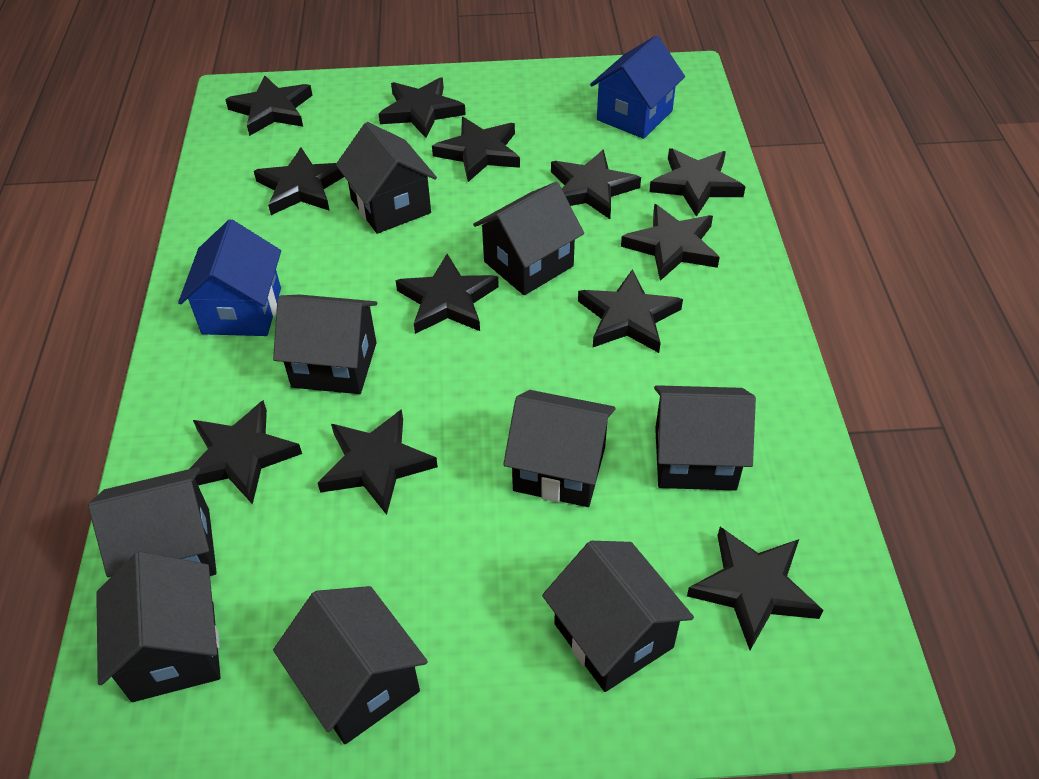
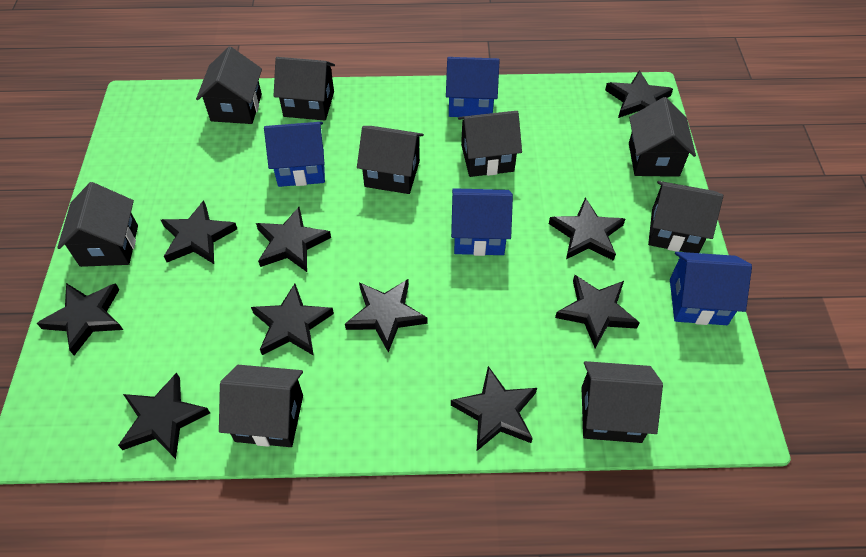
black star: 12 -> 10
blue house: 2 -> 4

